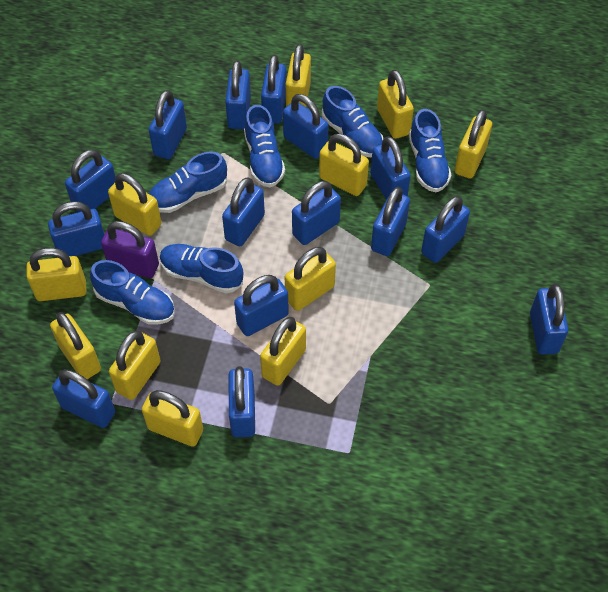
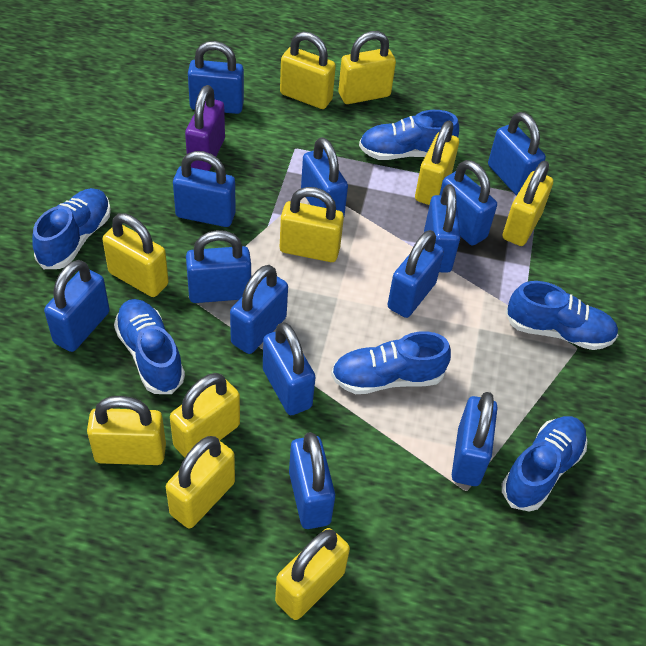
blue padlock: 15 -> 13
yellow padlock: 11 -> 10

